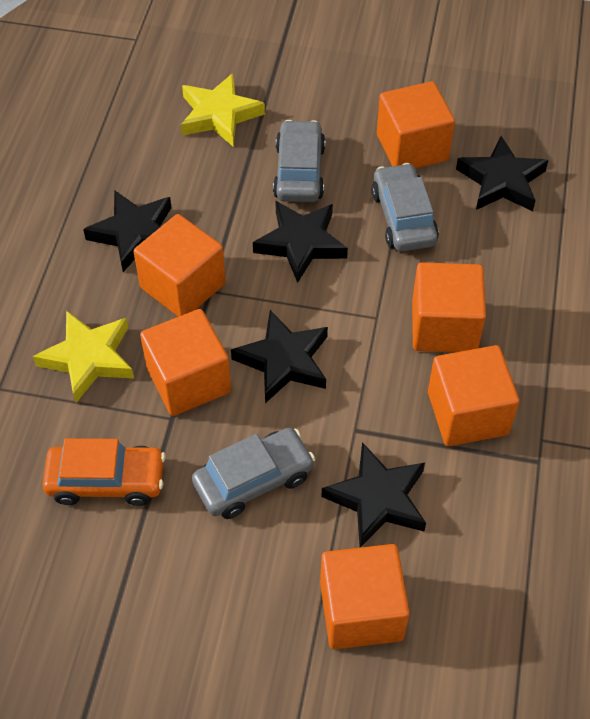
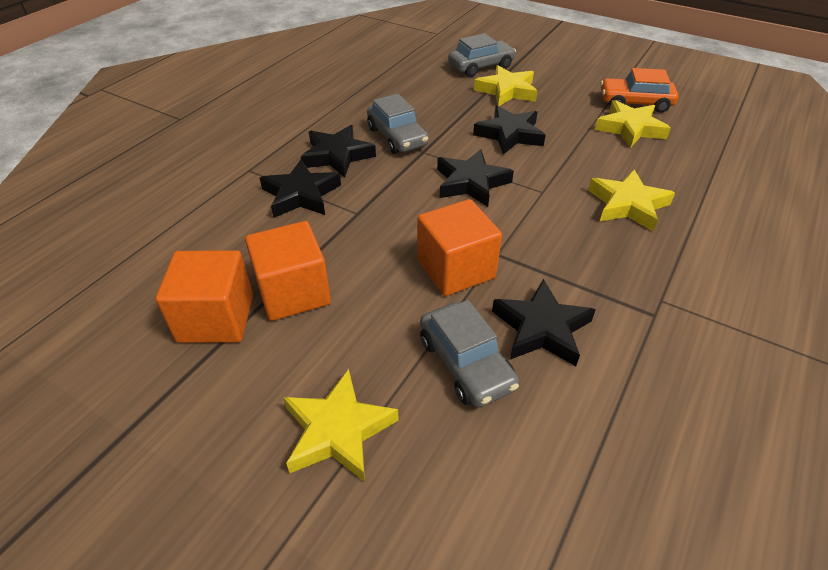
orange cube: 6 -> 3
yellow star: 2 -> 4

